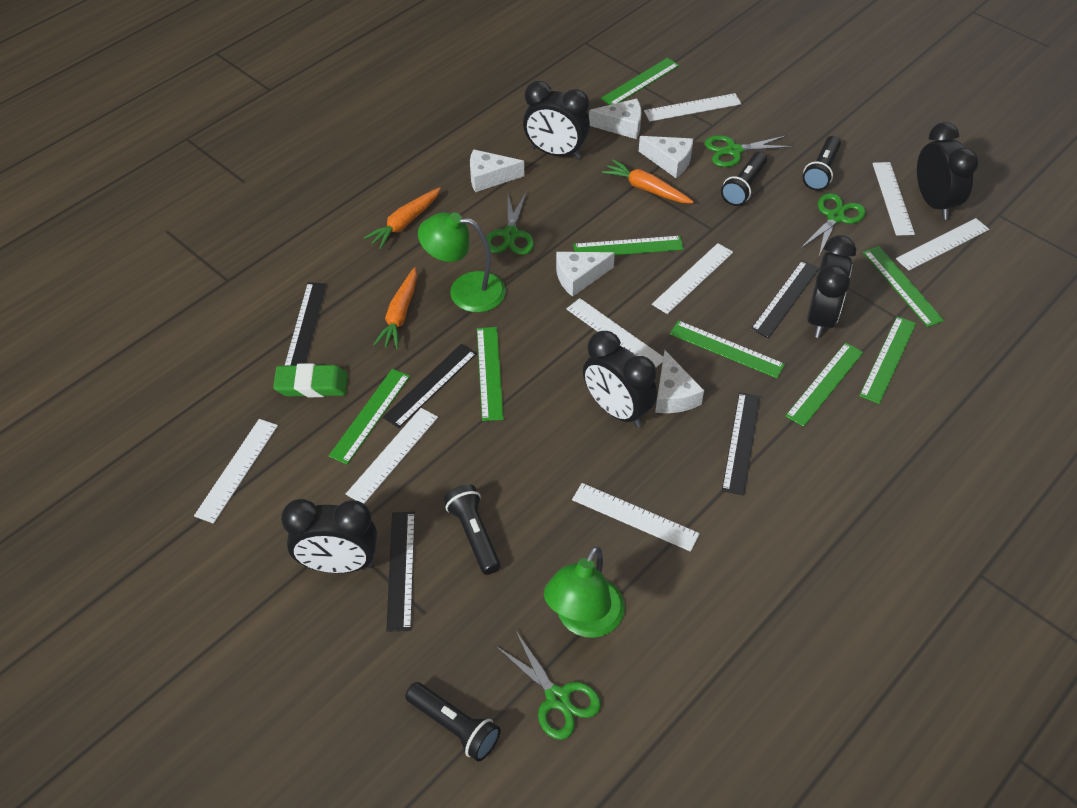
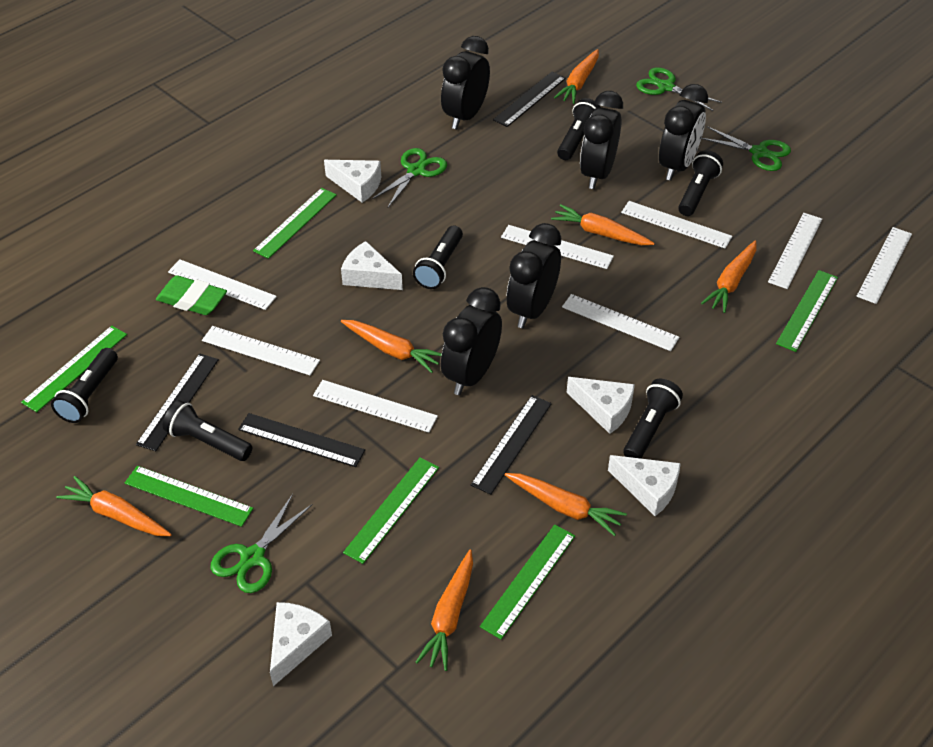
black flashlight: 4 -> 6
black ruler: 5 -> 4
green lamp: 2 -> 0
green ruler: 8 -> 6
orange carrot: 3 -> 7

